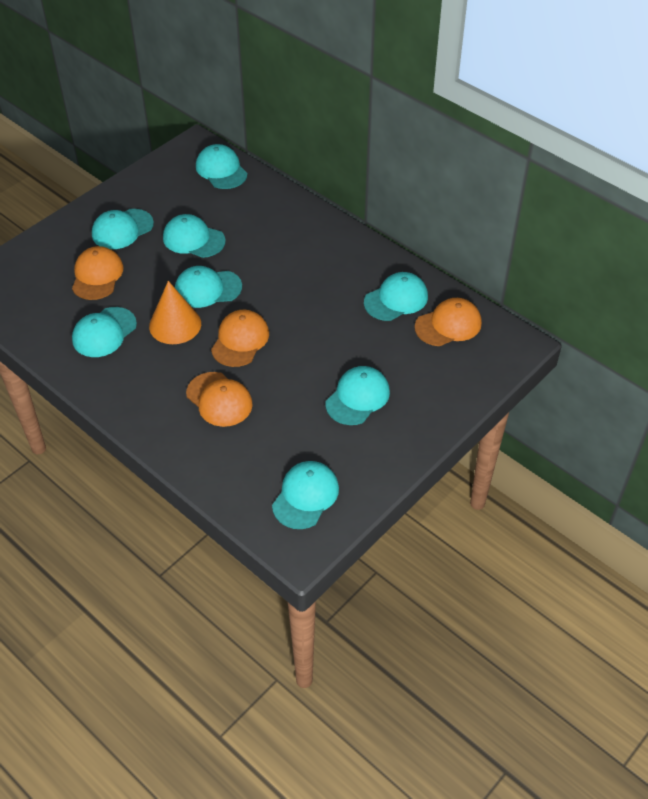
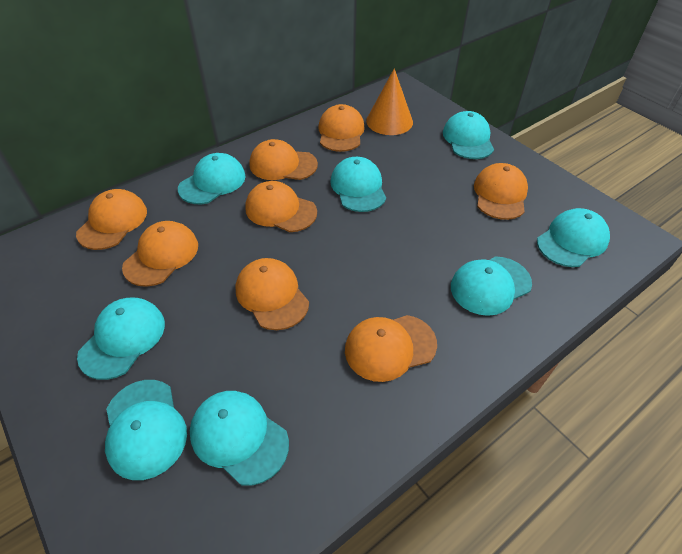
orange cap: 4 -> 8

